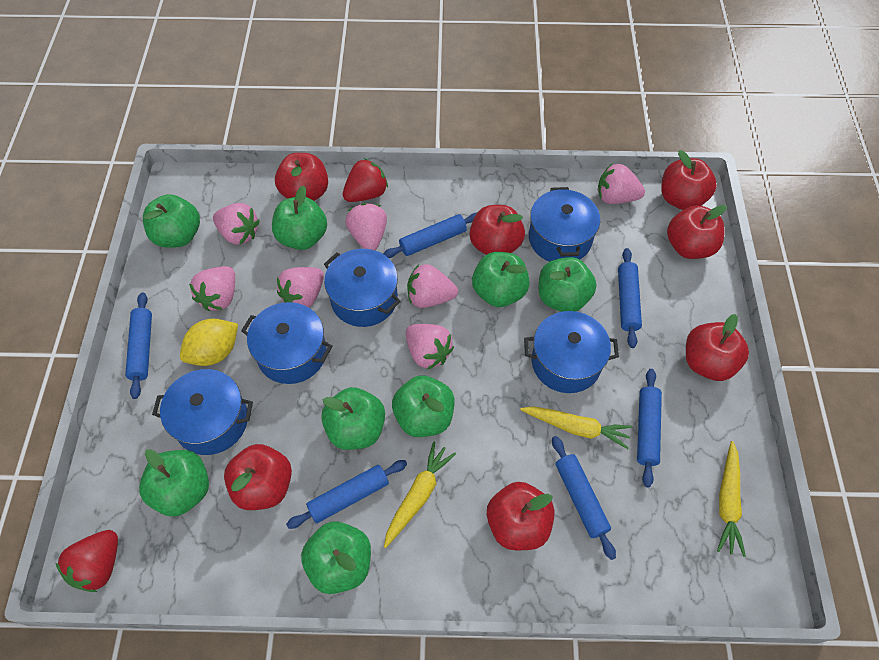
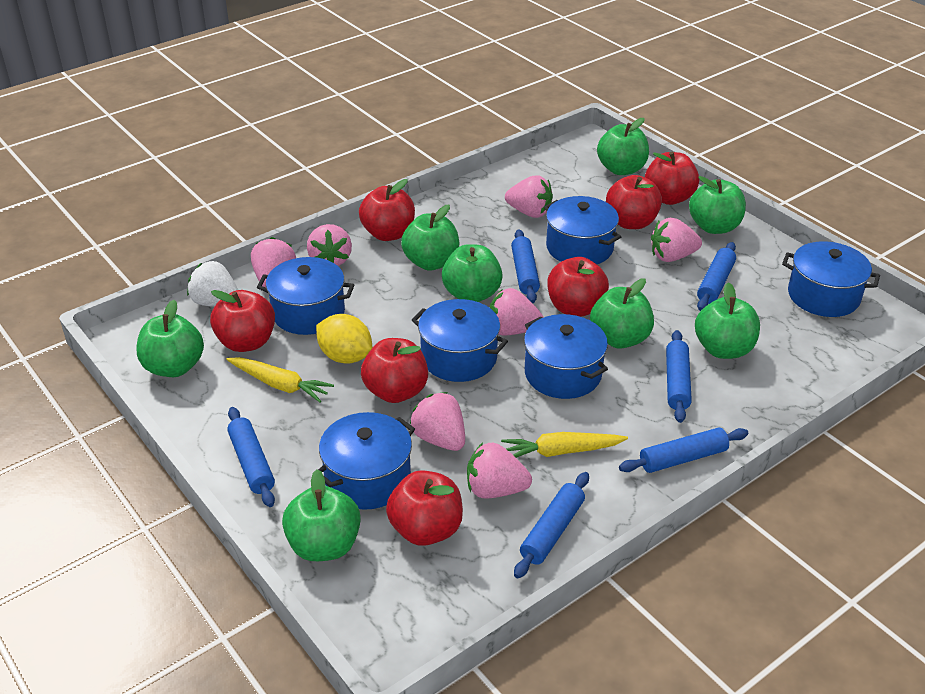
blue pot: 5 -> 6
red strawberry: 2 -> 0
white strawberry: 0 -> 1
yellow carrot: 3 -> 2

